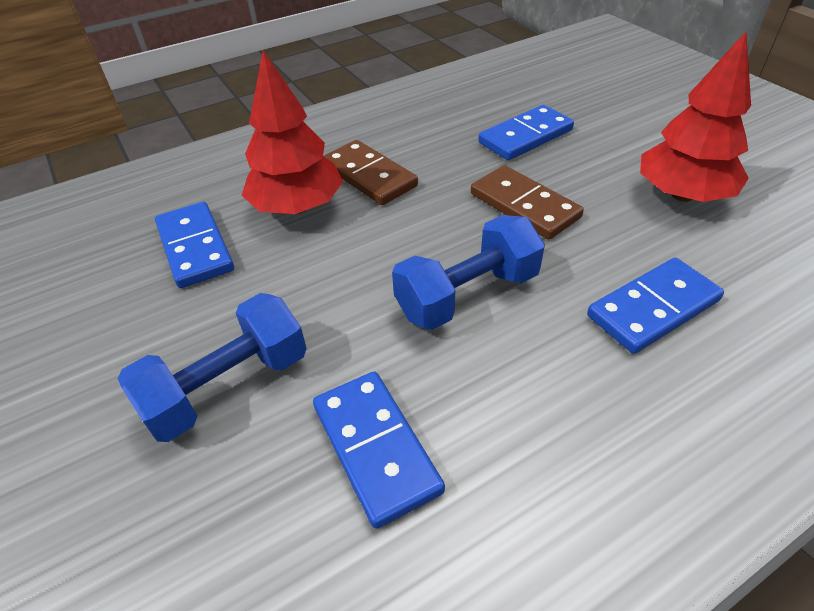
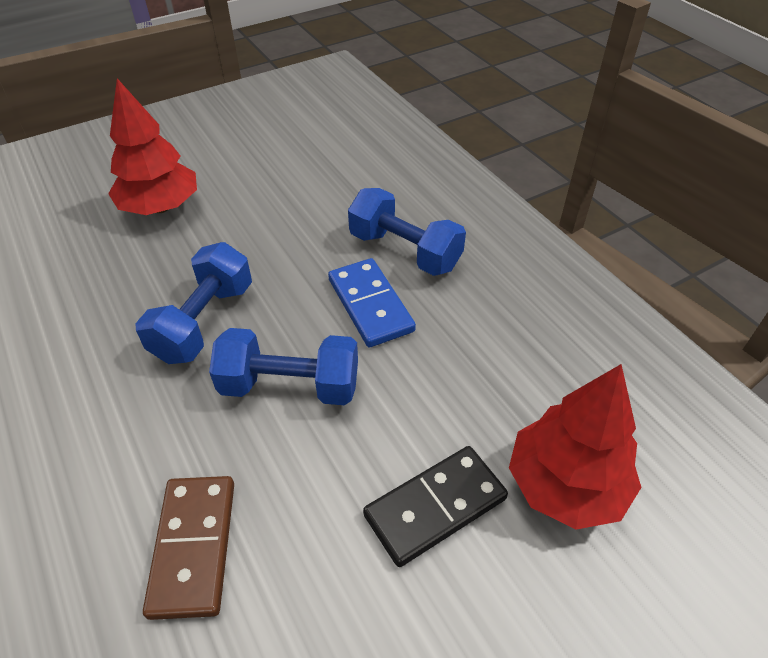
black domino: 0 -> 1
blue domino: 4 -> 1
blue dumbbell: 2 -> 3
brown domino: 2 -> 1

